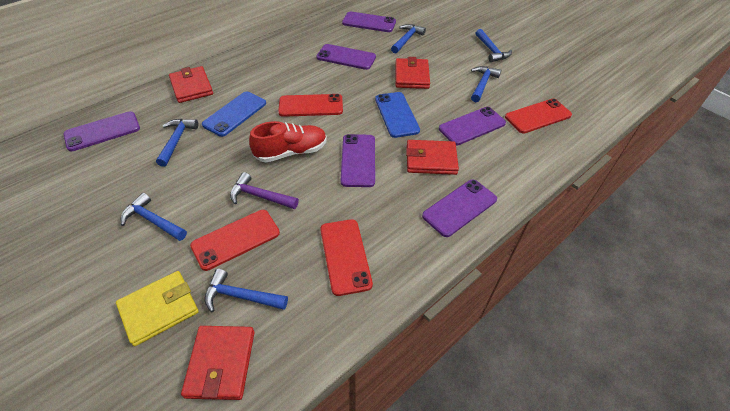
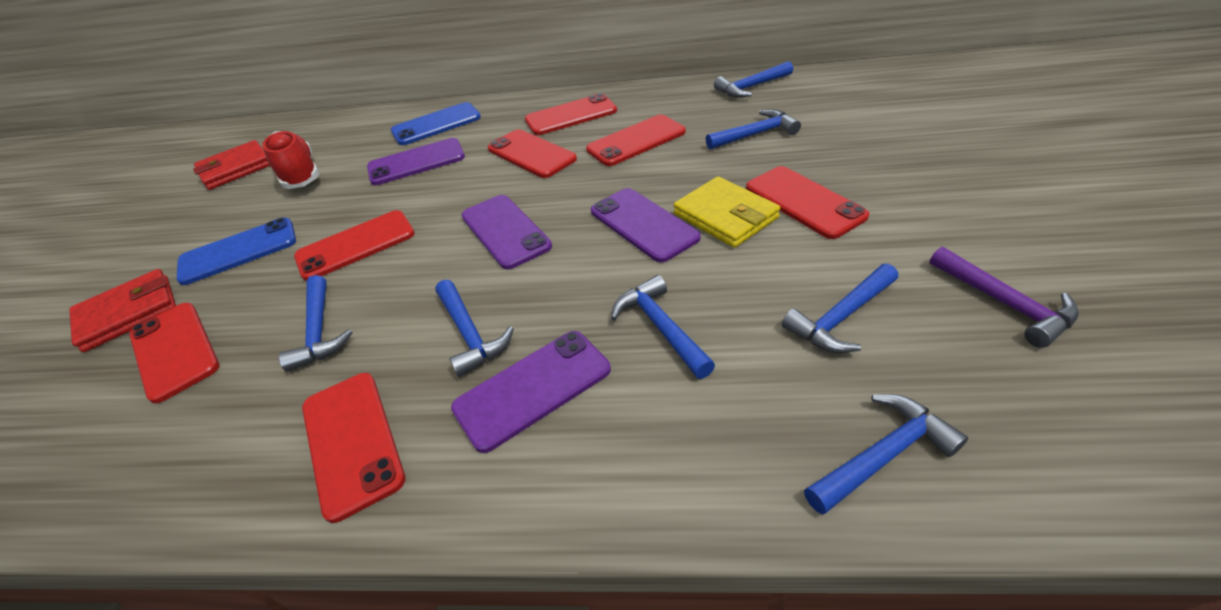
blue hammer: 6 -> 7
purple phone: 6 -> 4
red phone: 4 -> 7
red wallet: 4 -> 2

